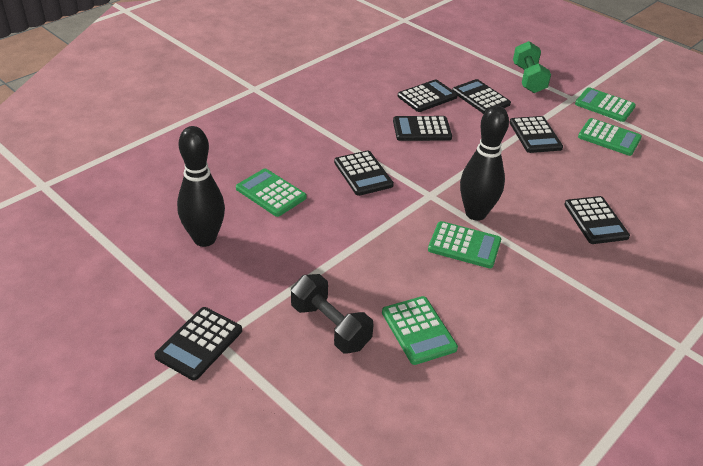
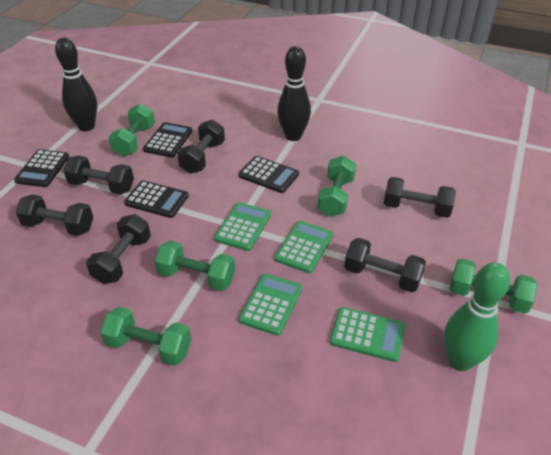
black calculator: 7 -> 4
black dumbbell: 1 -> 6
green bowling pin: 0 -> 1
green calculator: 5 -> 4
green dumbbell: 1 -> 5

